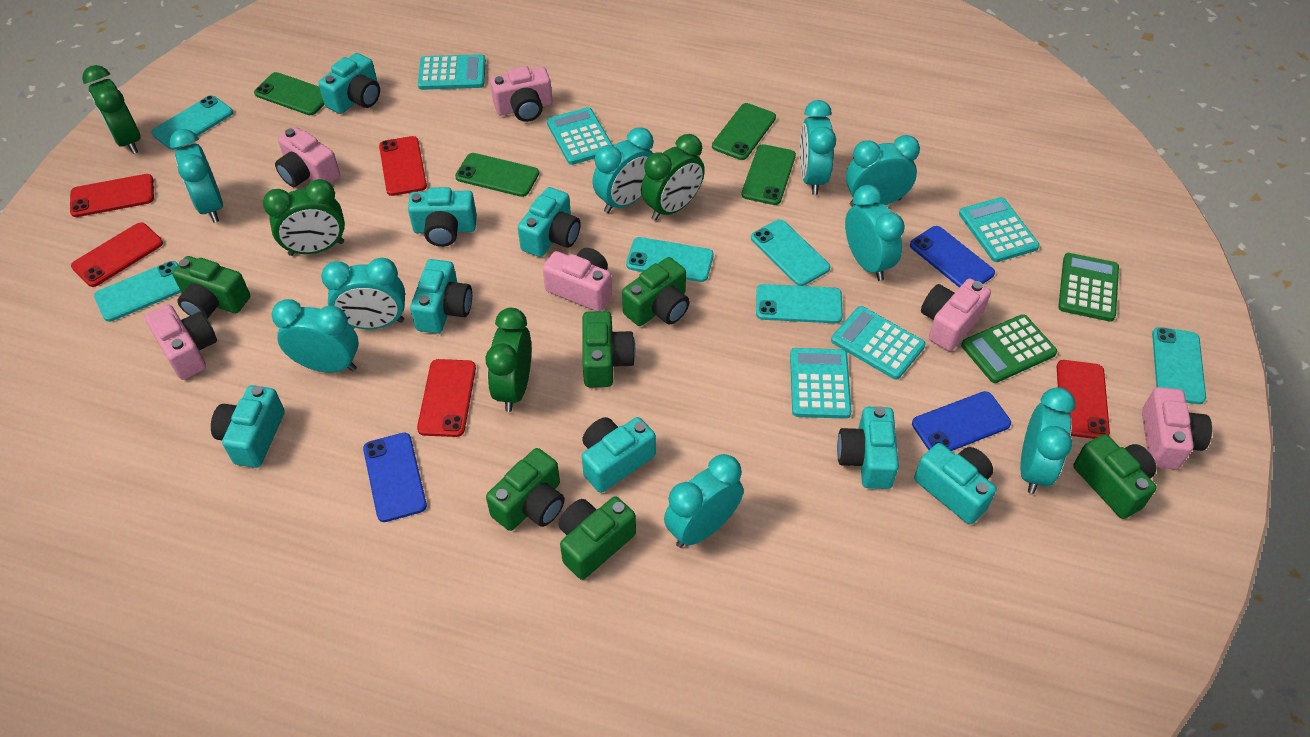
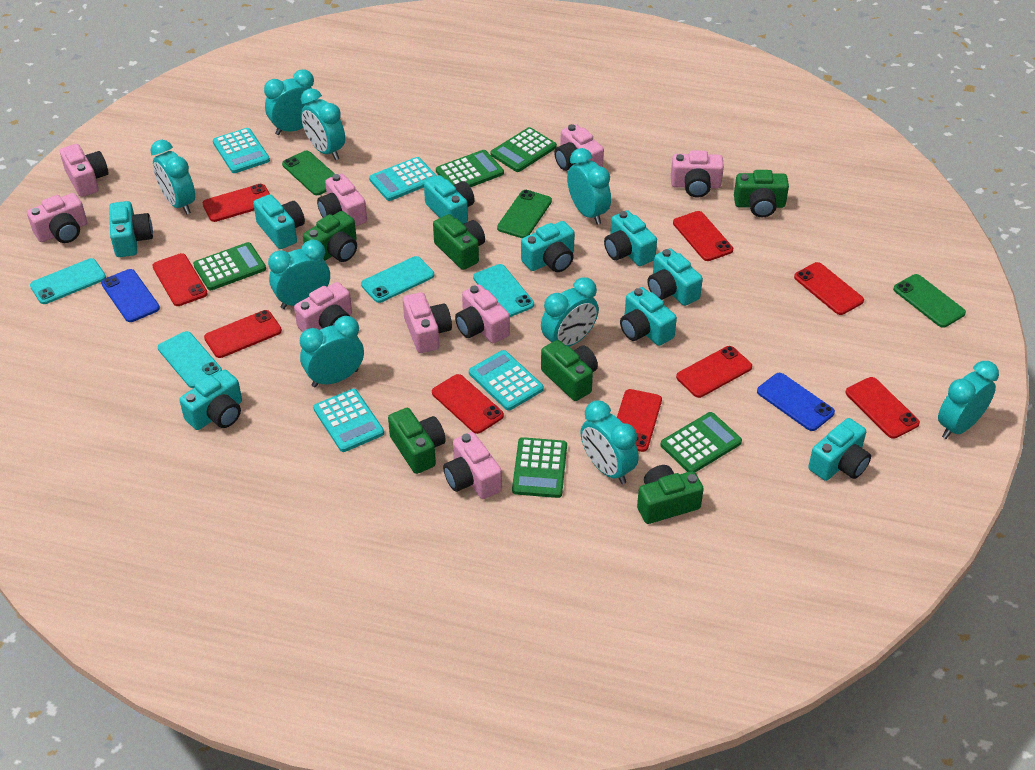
blue phone: 3 -> 2
green calculator: 2 -> 5
green clock: 4 -> 0
green phone: 4 -> 3
pink camera: 6 -> 9
red phone: 5 -> 9
turquoise calculator: 5 -> 4
turquoise camera: 8 -> 9
turquoise phone: 6 -> 4

